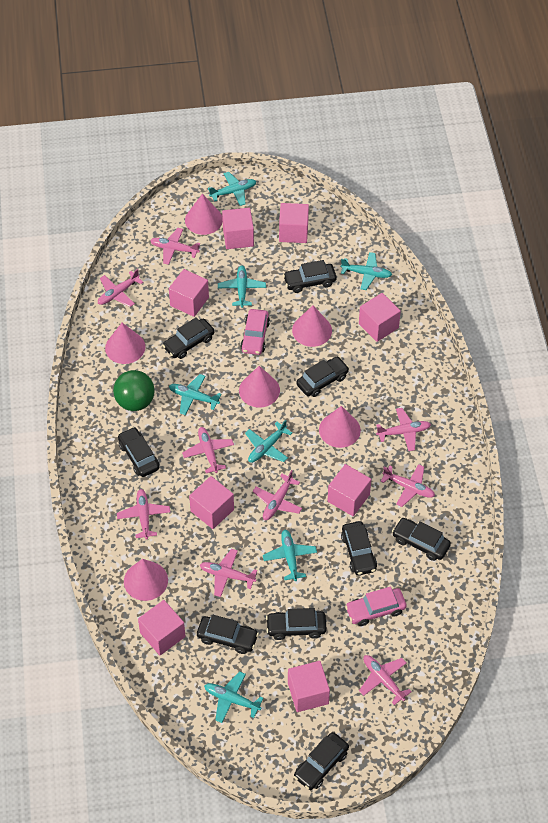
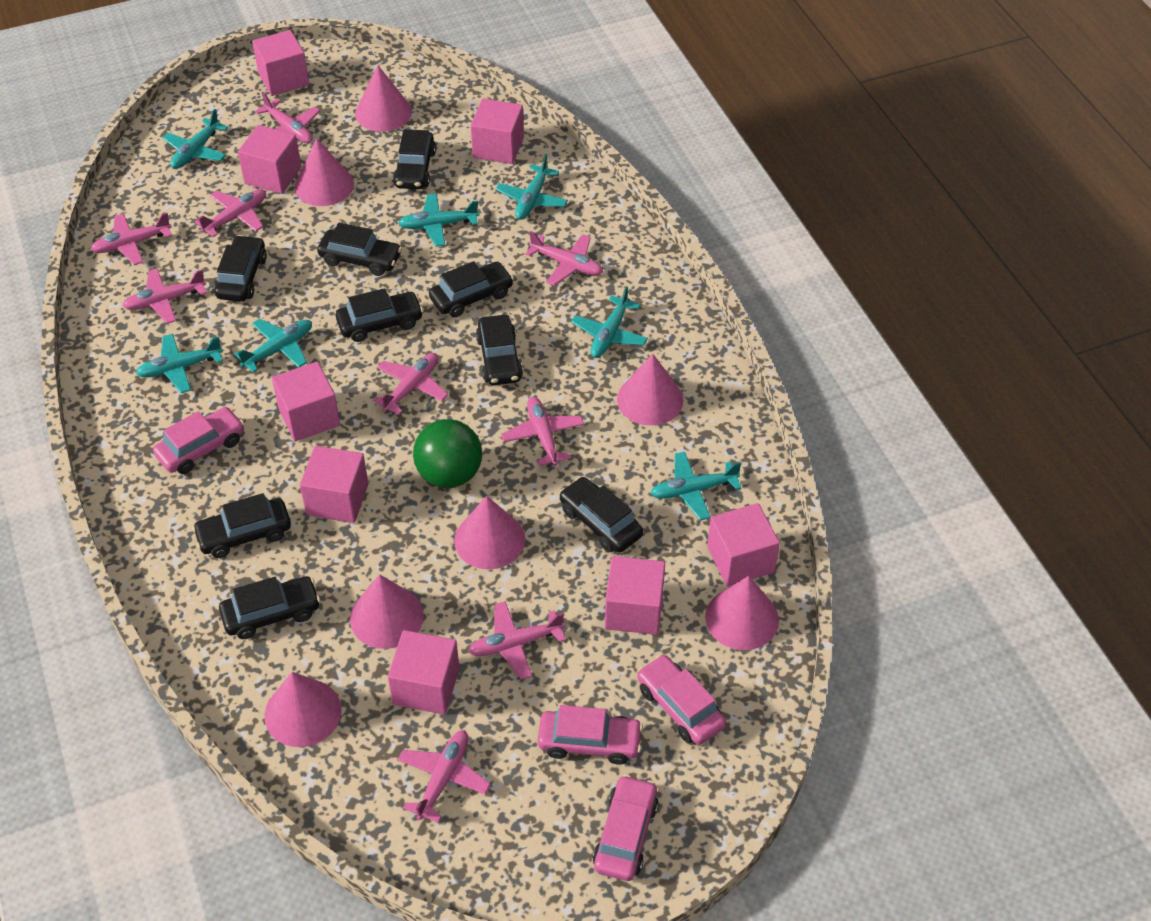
pink car: 2 -> 4
pink cone: 6 -> 7

